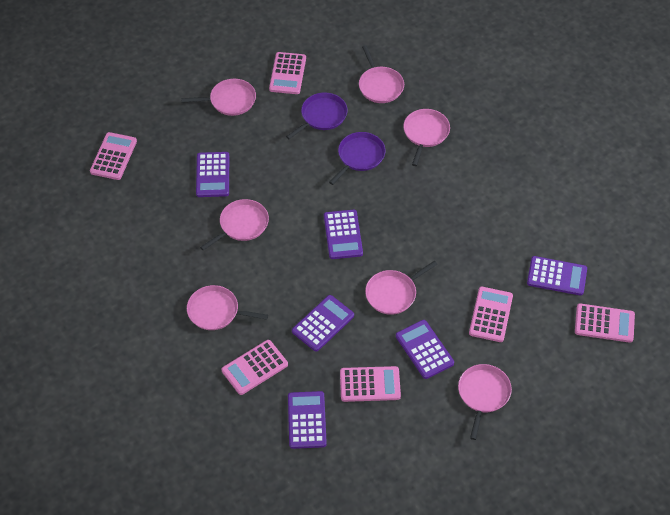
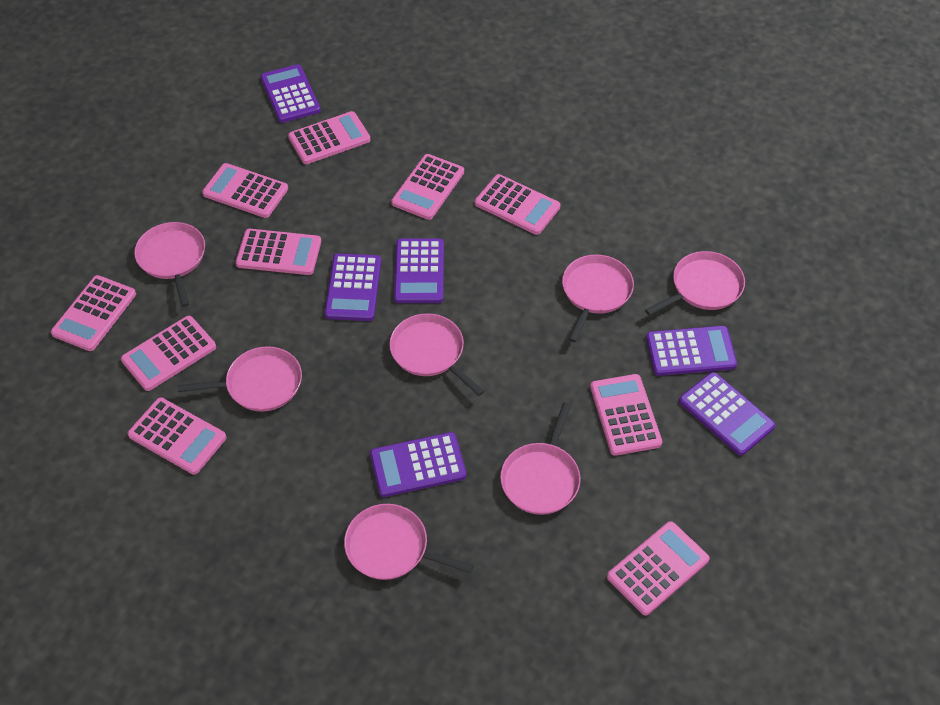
pink calculator: 6 -> 10
purple pan: 2 -> 0

